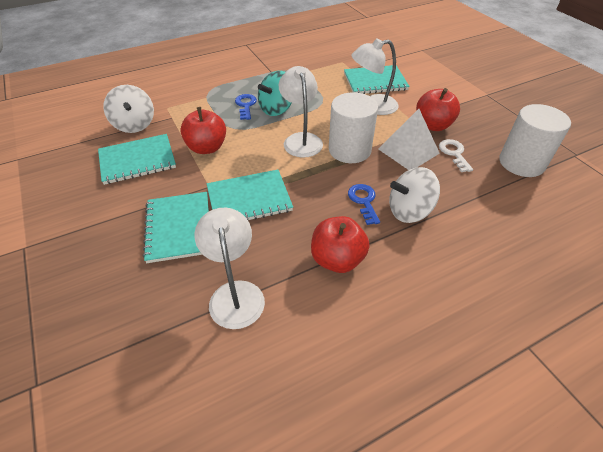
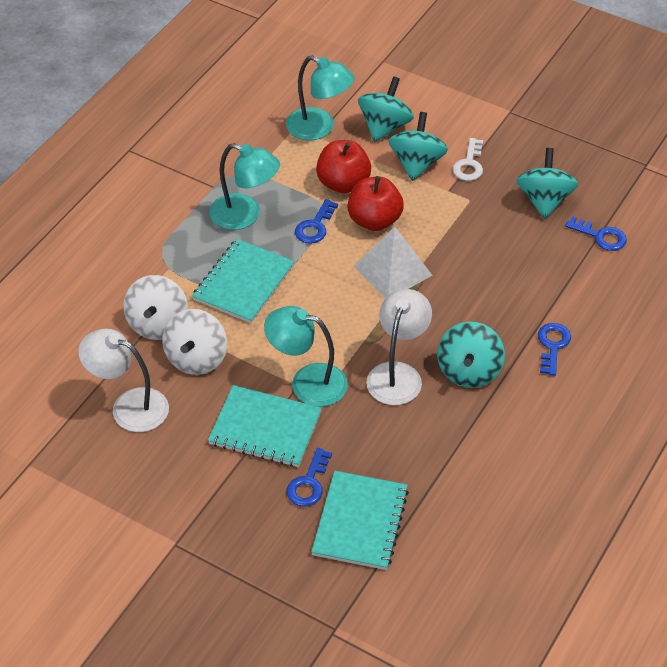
blue key: 2 -> 4
red apple: 3 -> 2
turquoise lamp: 0 -> 3
turquoise notebook: 4 -> 3
turquoise spinning top: 1 -> 4
white cylinder: 2 -> 0
white lamp: 3 -> 2

